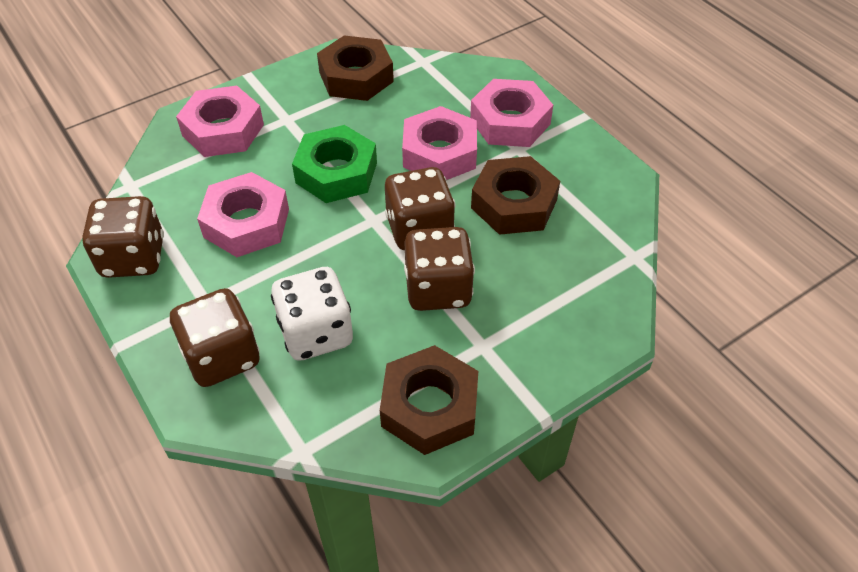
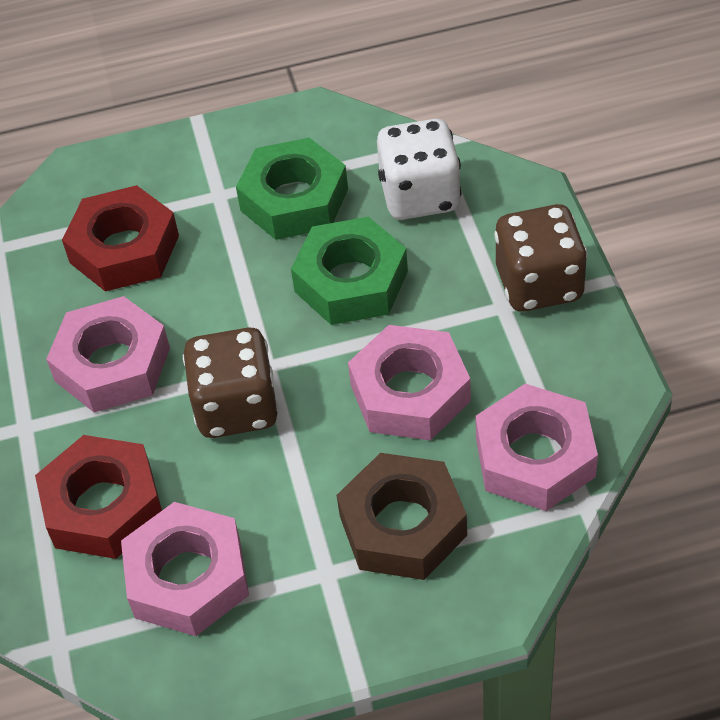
brown dice: 4 -> 2
brown nut: 3 -> 1
green nut: 1 -> 2
red nut: 0 -> 2

